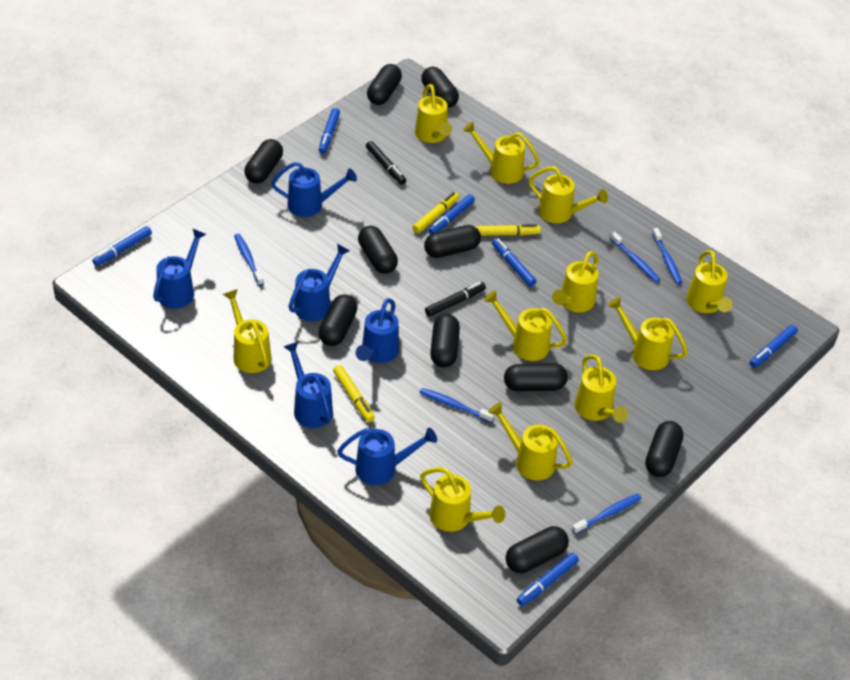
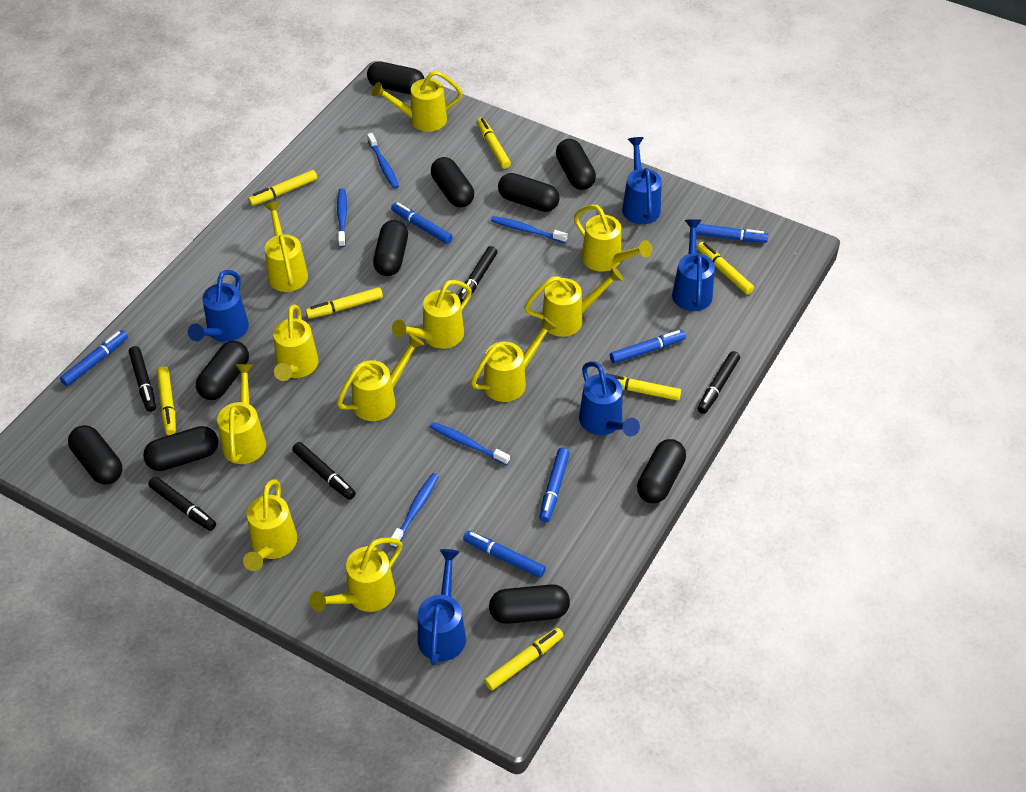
black marker: 2 -> 5
blue watering can: 6 -> 5
yellow marker: 3 -> 7

